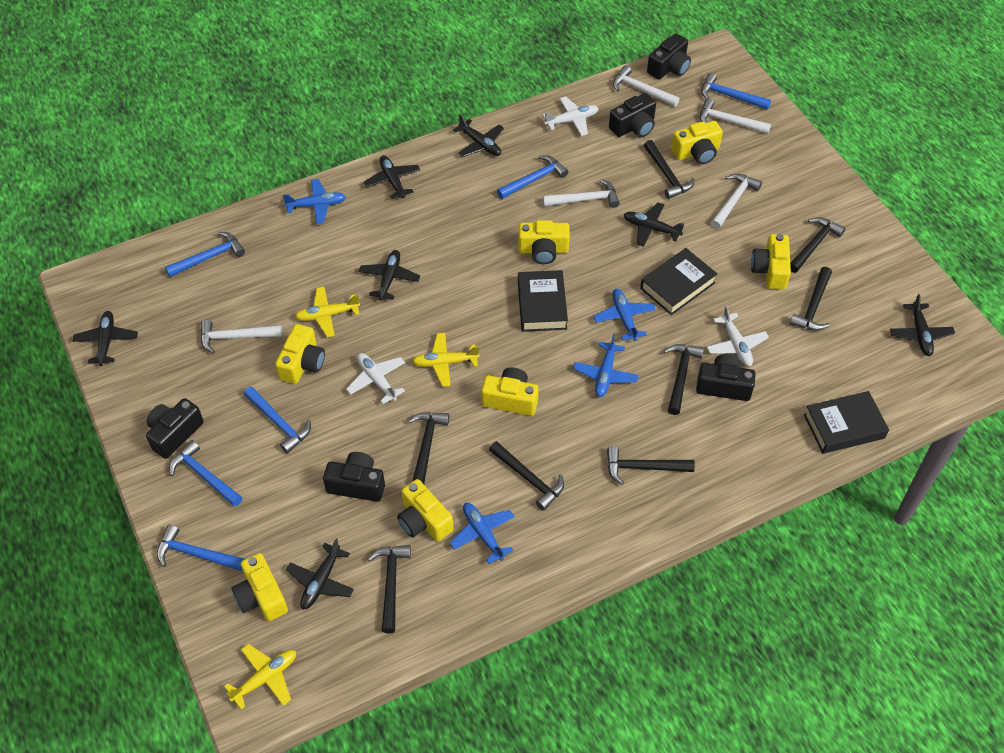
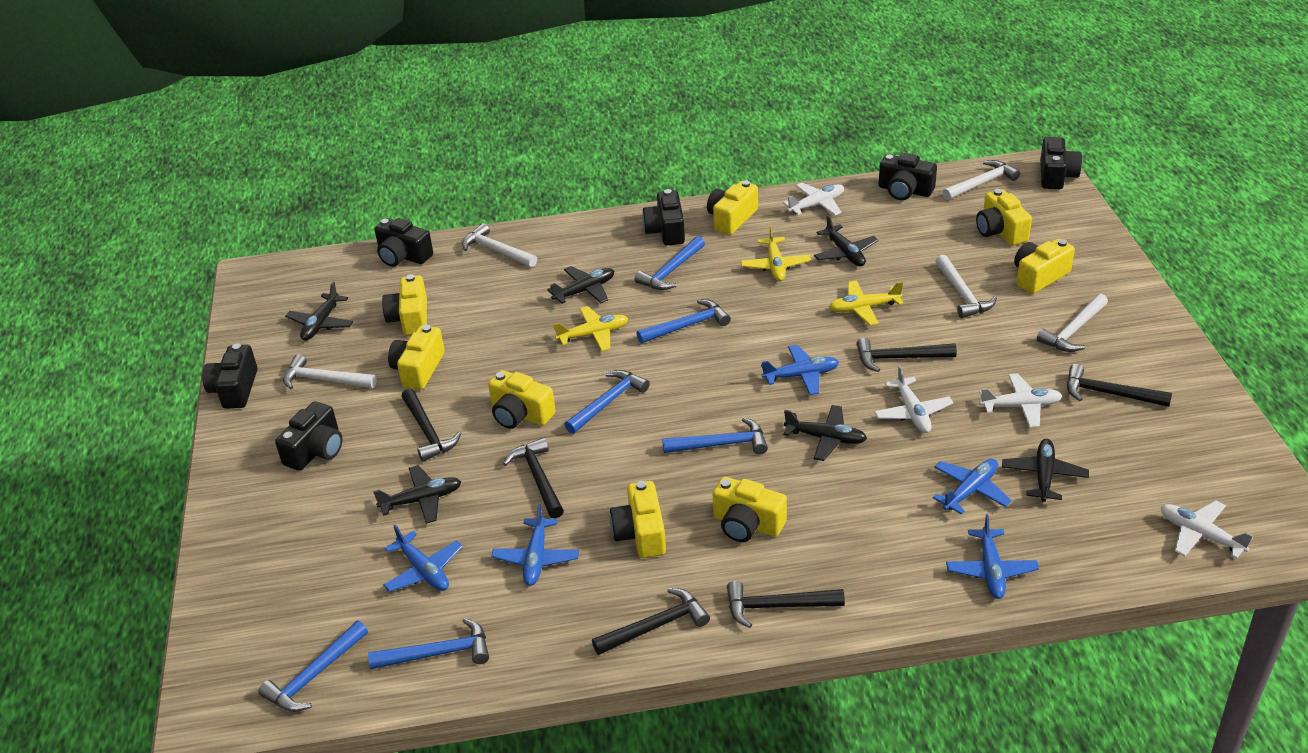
black book: 3 -> 0
black camera: 5 -> 6
black hammer: 8 -> 6
black plane: 7 -> 6
blue plane: 4 -> 5
white plane: 3 -> 4
yellow camera: 7 -> 8

